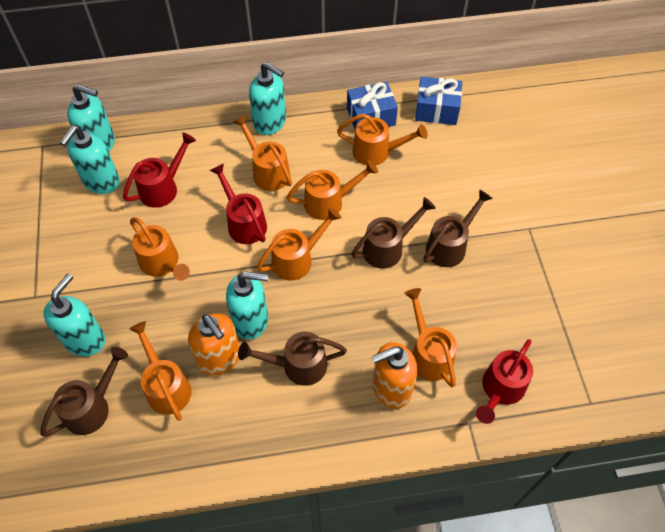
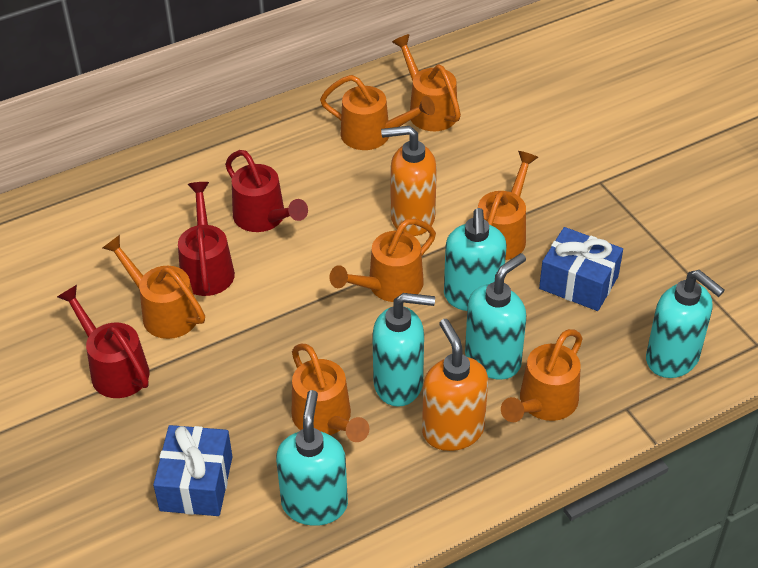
brown watering can: 4 -> 0

